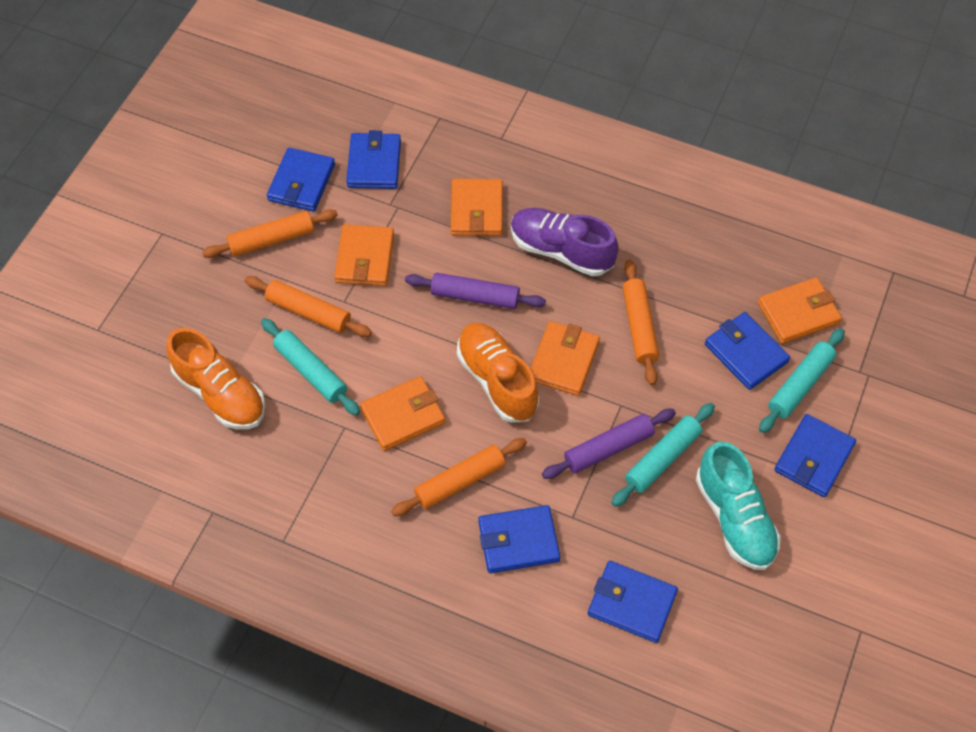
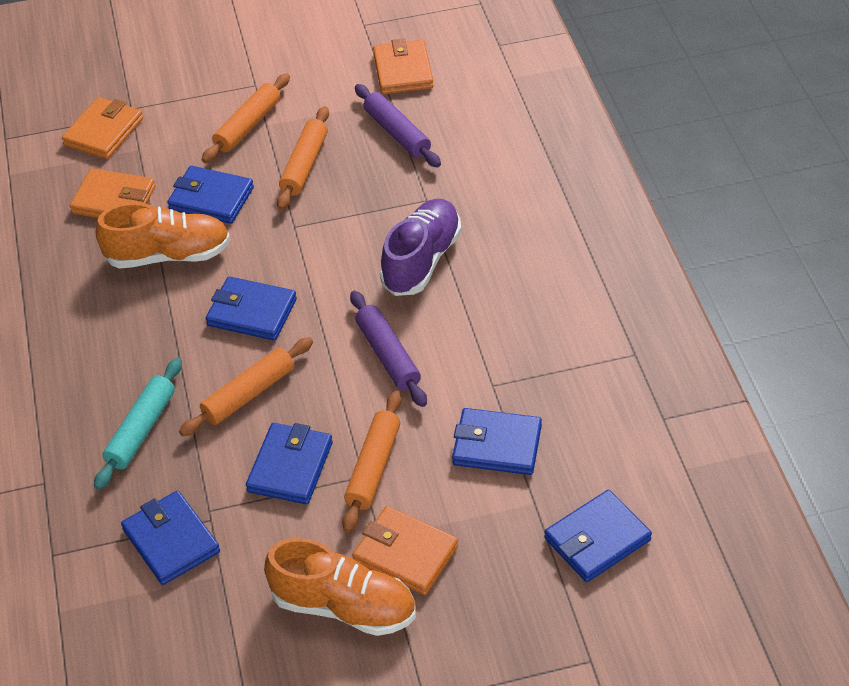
orange wallet: 5 -> 4
turquoise rolling pin: 3 -> 1
turquoise shoe: 1 -> 0

